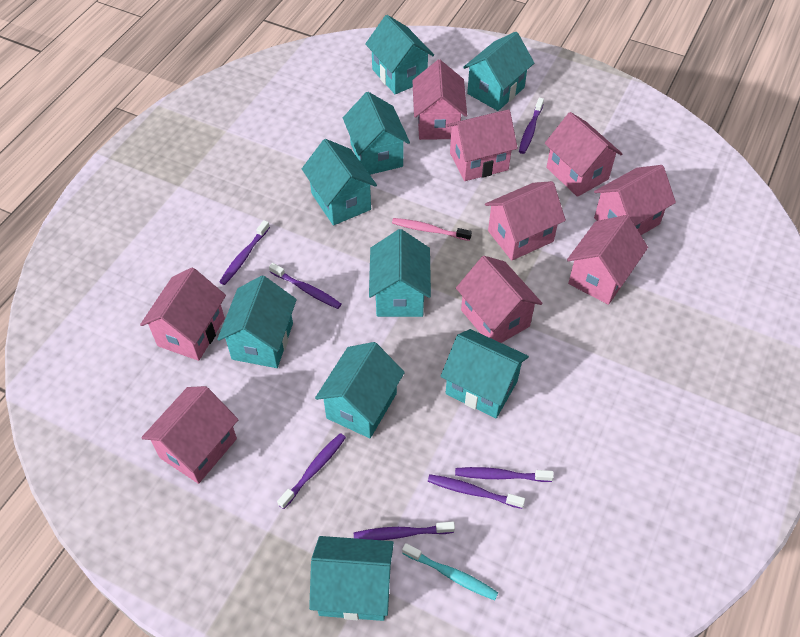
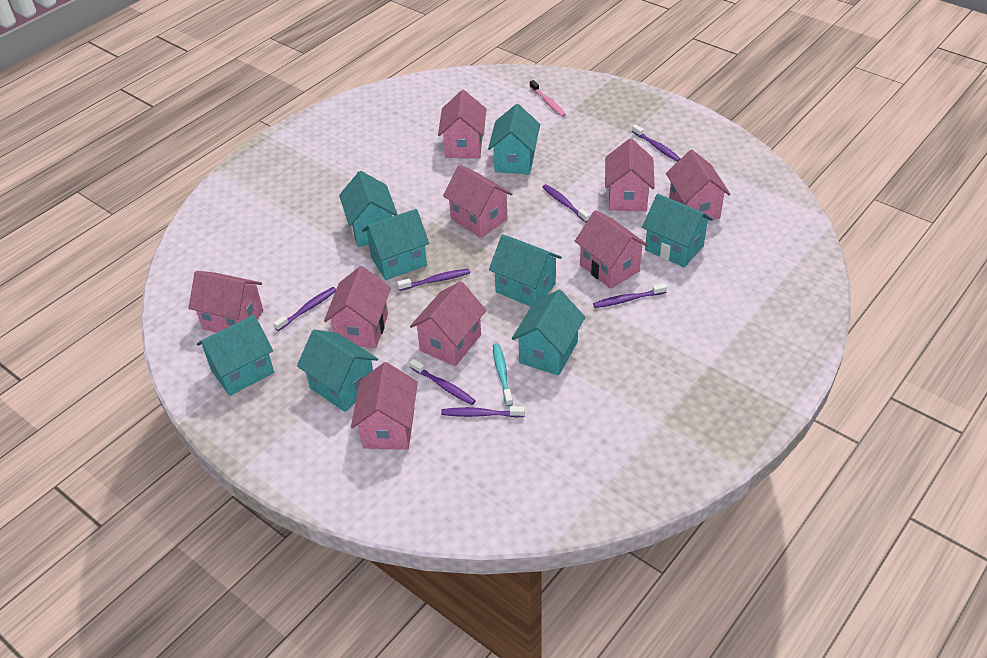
turquoise house: 9 -> 8

